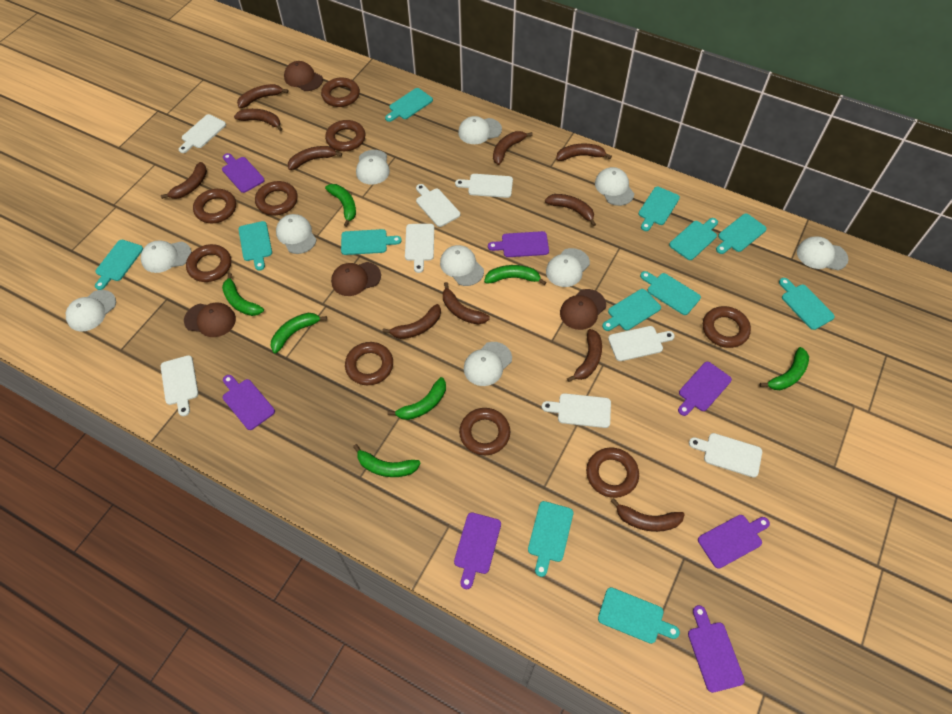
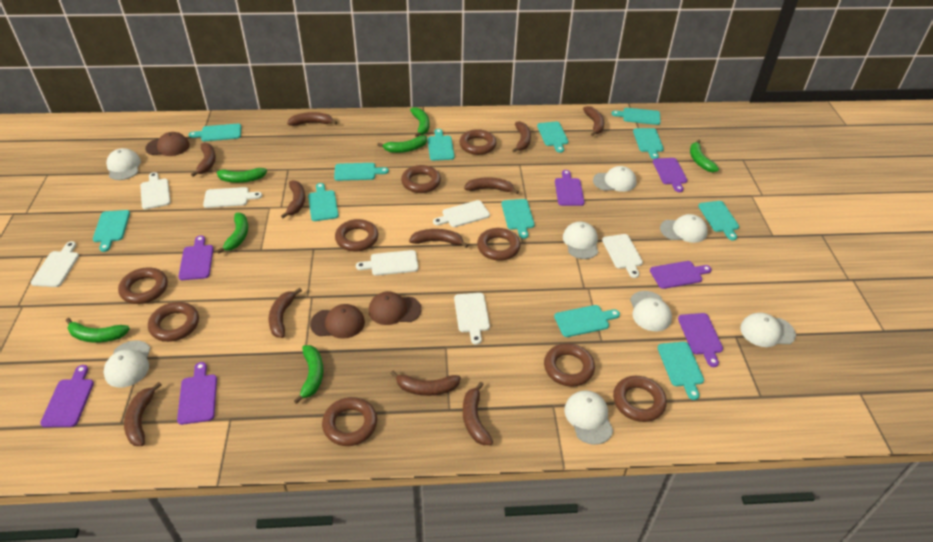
brown cap: 4 -> 3
white cap: 10 -> 8
white cutting board: 8 -> 7

